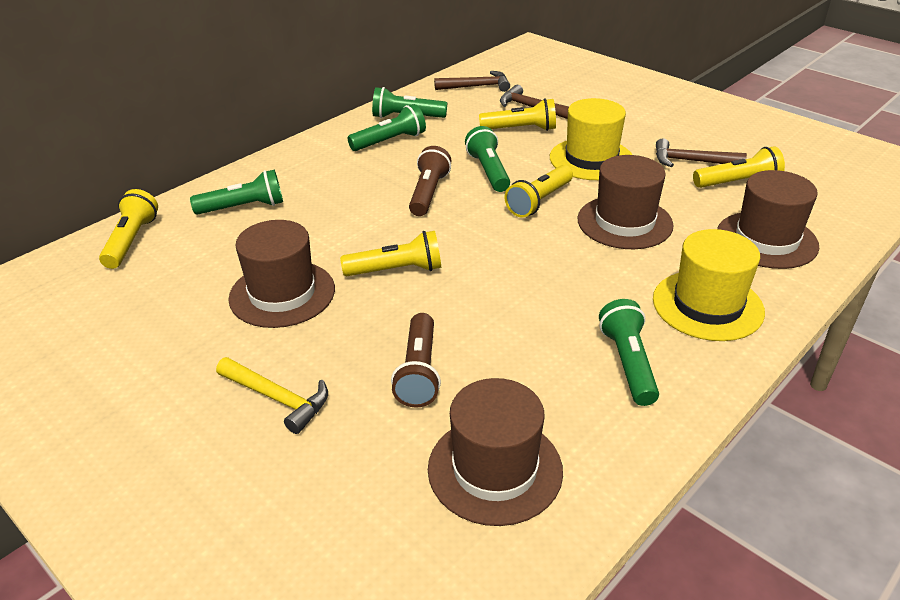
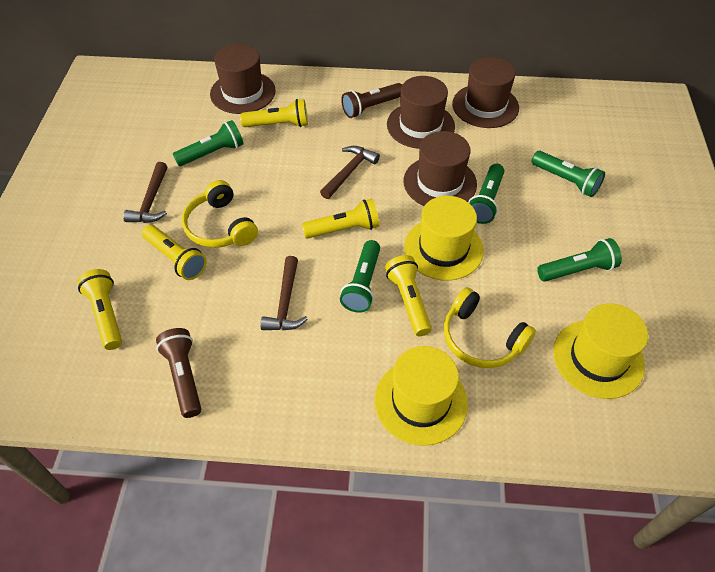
yellow hammer: 1 -> 0
yellow hat: 2 -> 3
yellow headphones: 0 -> 2

